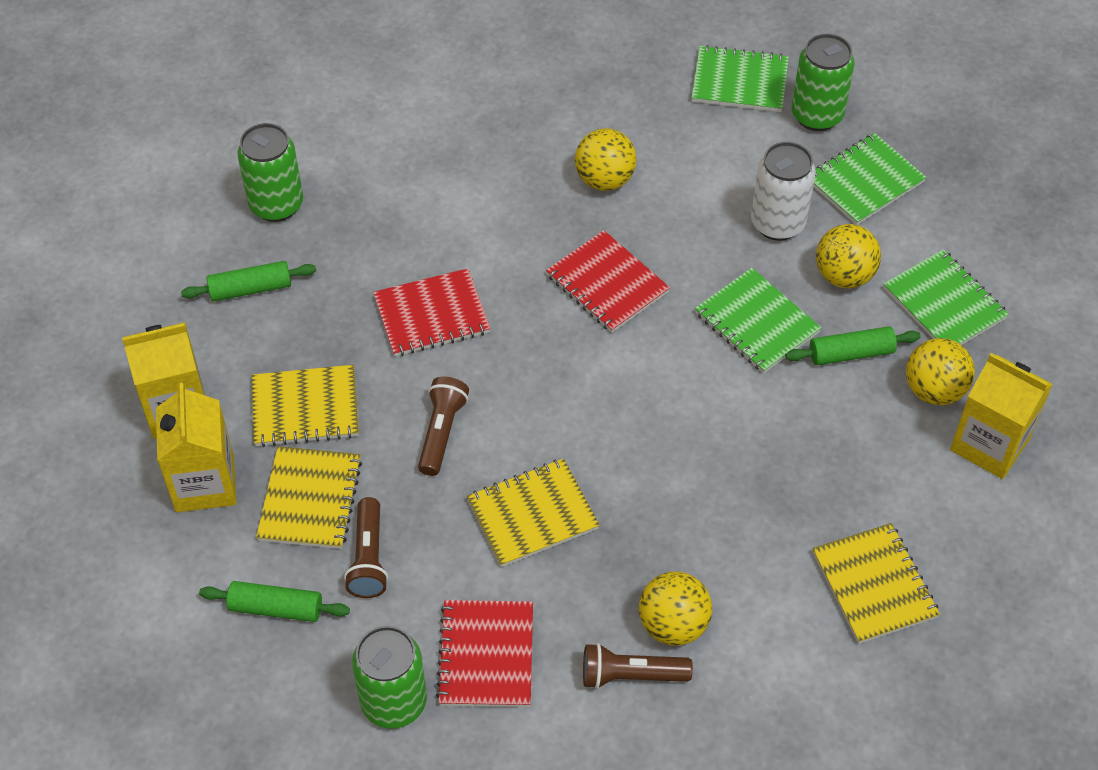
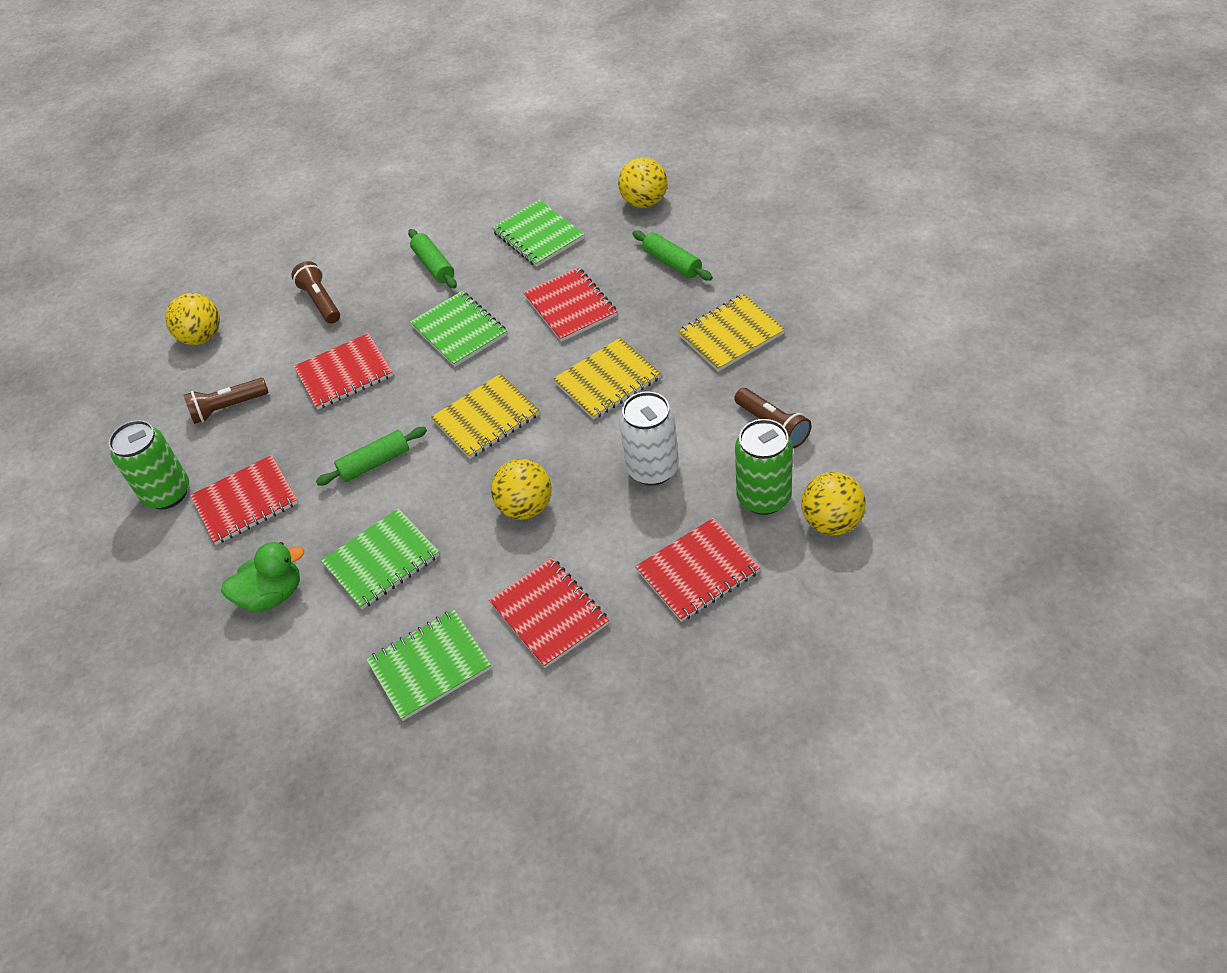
green can: 3 -> 2
green duck: 0 -> 1
red notebook: 3 -> 5
yellow carton: 3 -> 0
yellow notebook: 4 -> 3

